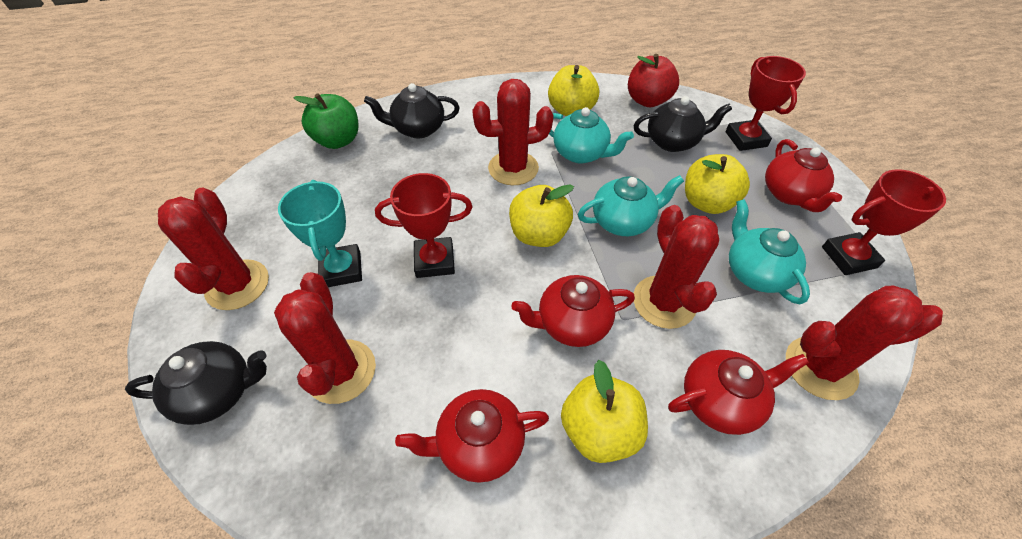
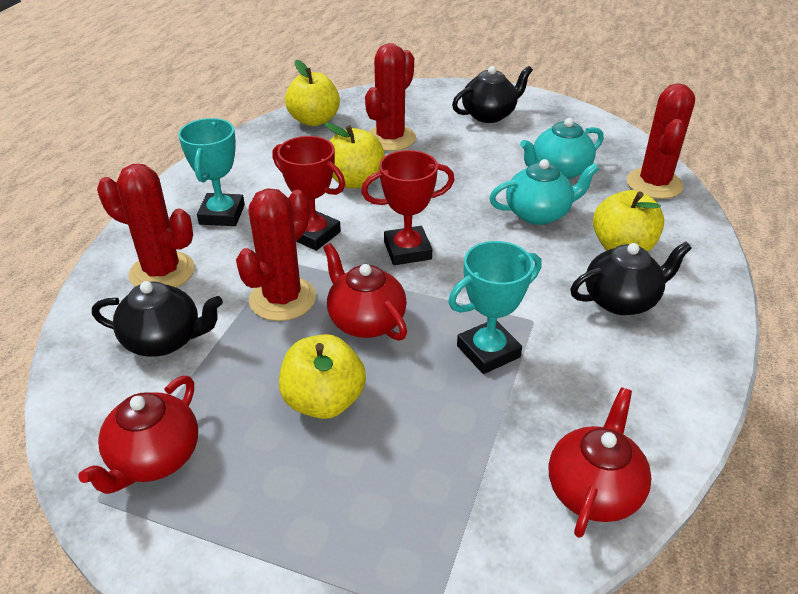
green apple: 1 -> 0
red apple: 1 -> 0
red cactus: 5 -> 4
red teapot: 4 -> 3
red trophy: 3 -> 2
turquoise teapot: 3 -> 2
turquoise trophy: 1 -> 2

